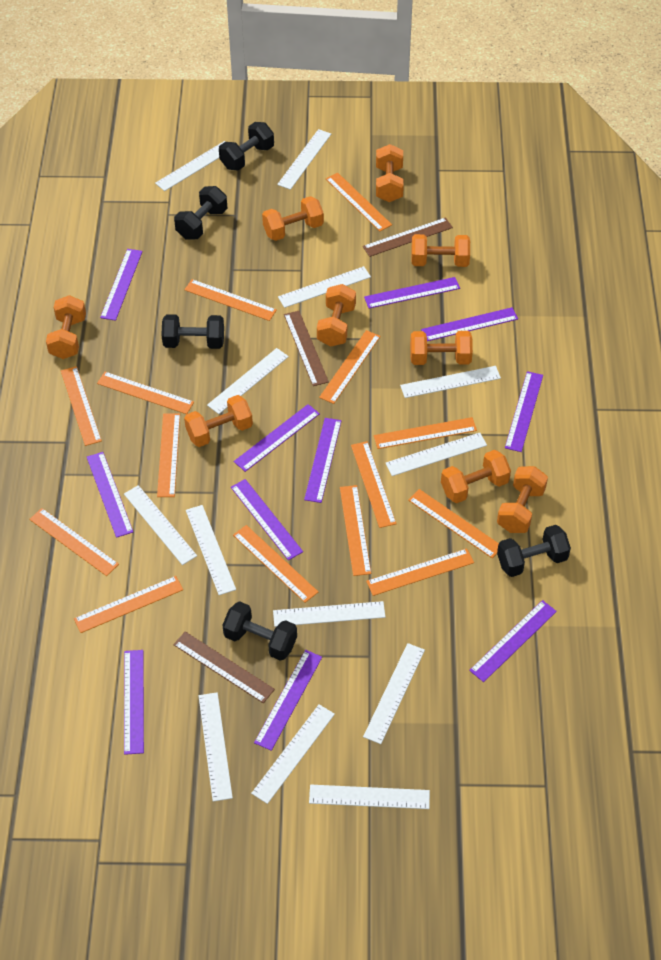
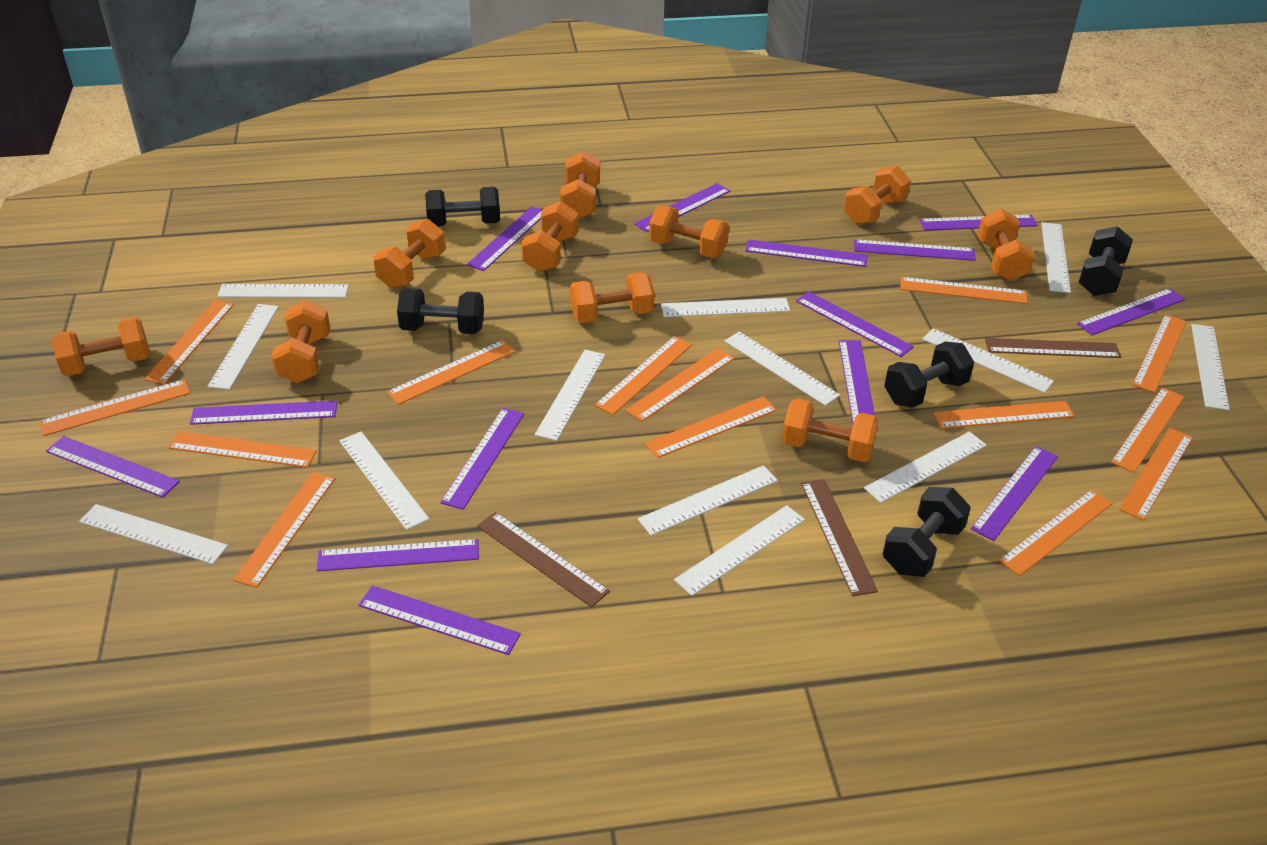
orange dumbbell: 9 -> 10
purple ruler: 11 -> 14

